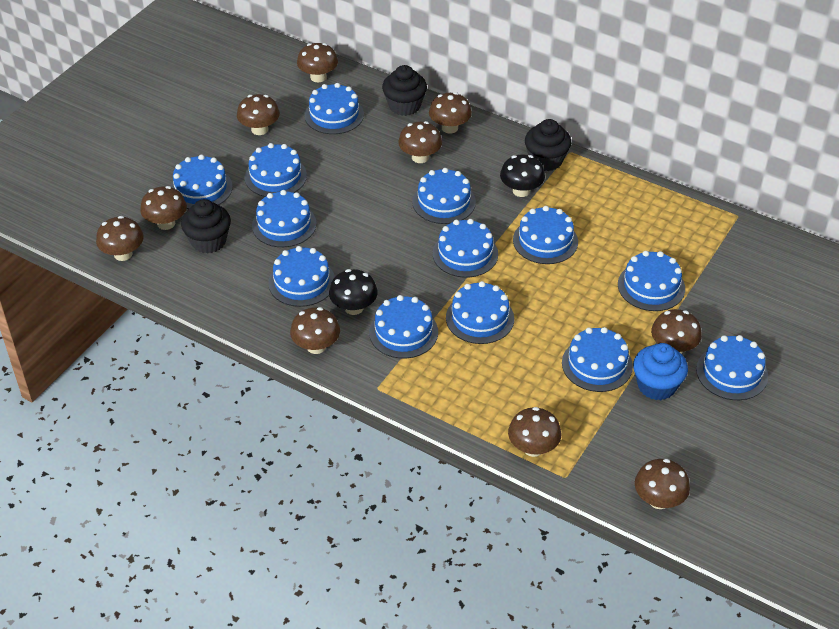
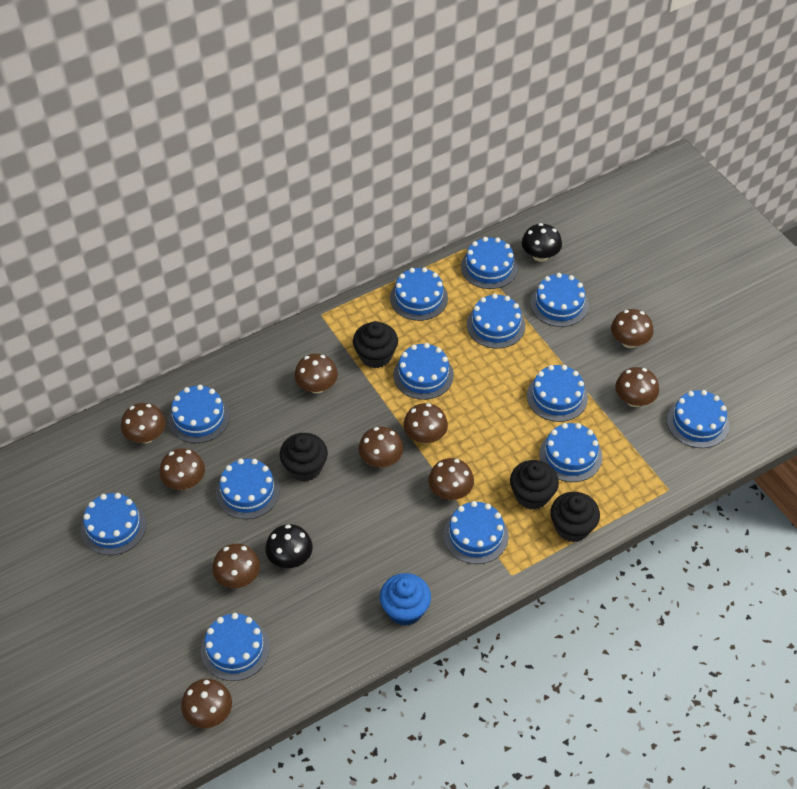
black cupcake: 3 -> 4

